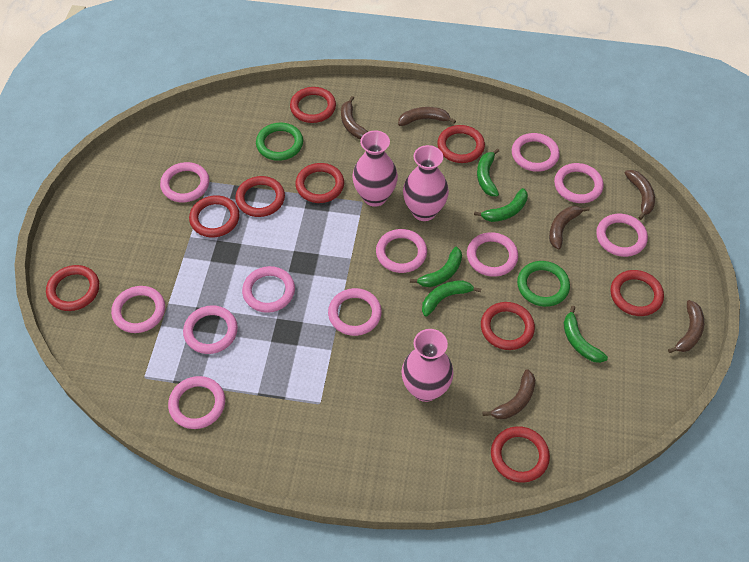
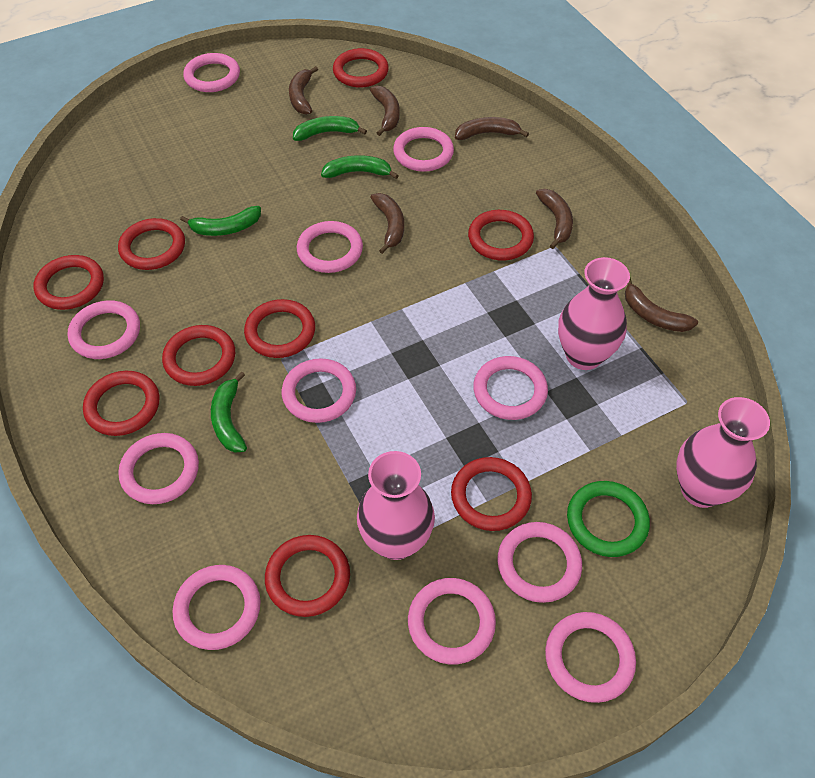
green banana: 5 -> 4
green ring: 2 -> 1

